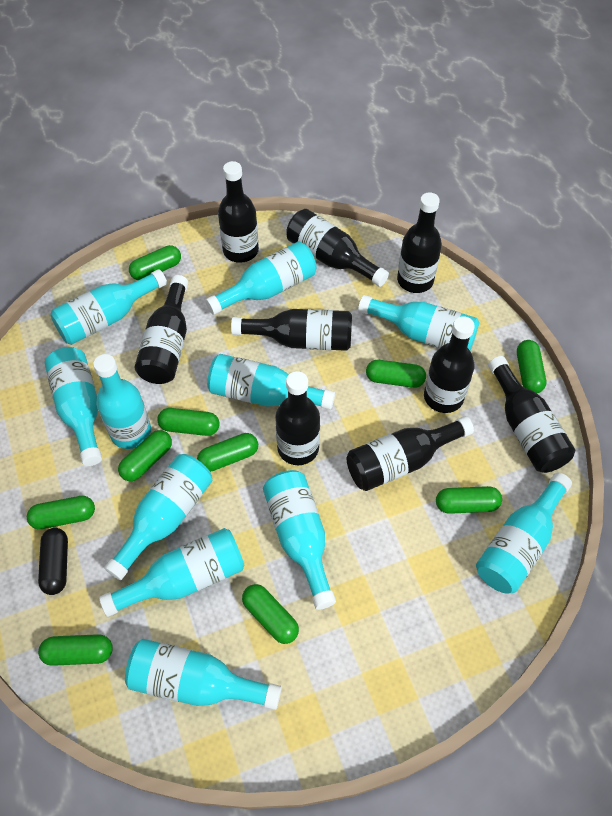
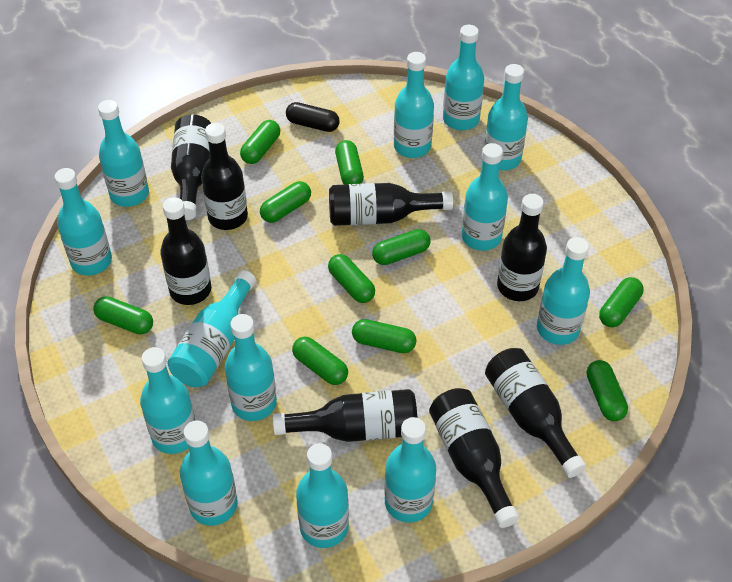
black bottle: 9 -> 8
turquoise bottle: 11 -> 13

